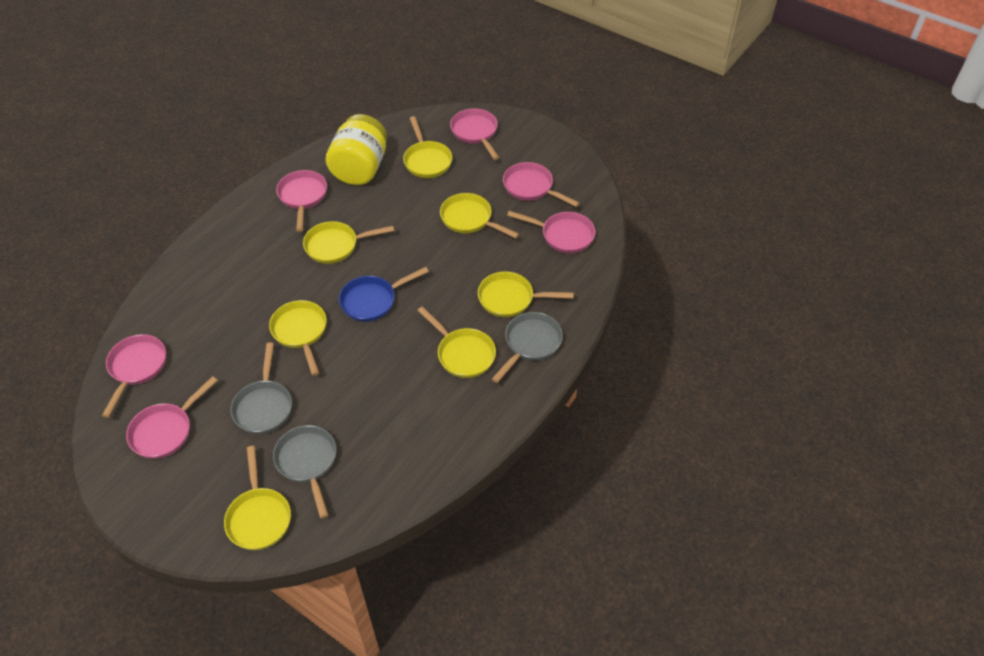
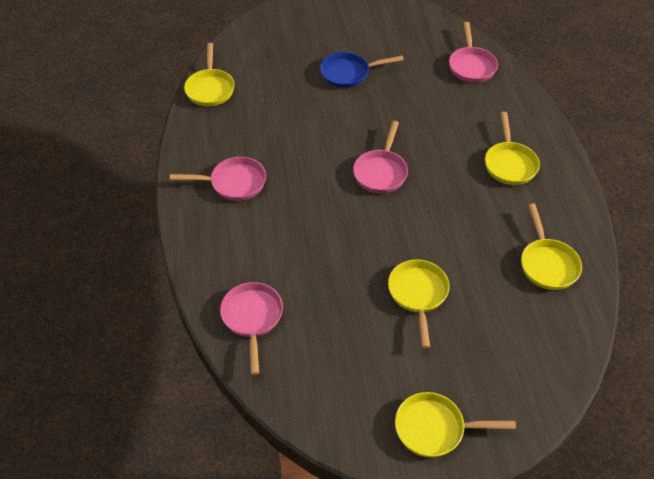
grey pan: 3 -> 0
pink pan: 6 -> 4
yellow jar: 1 -> 0
yellow pan: 7 -> 5

